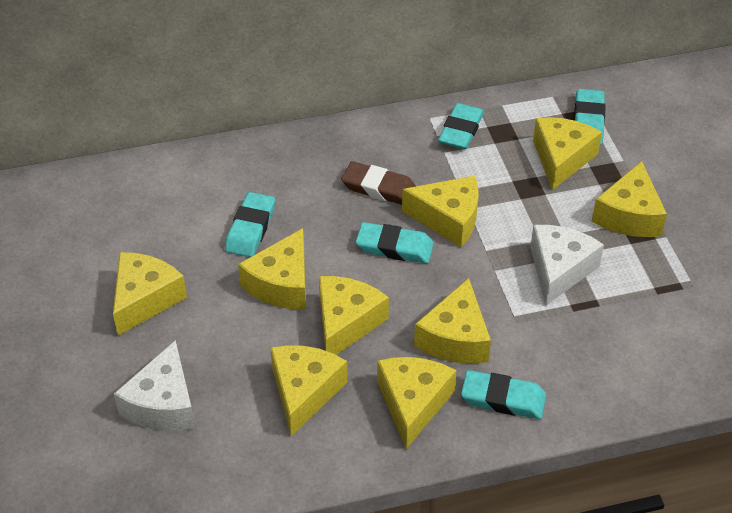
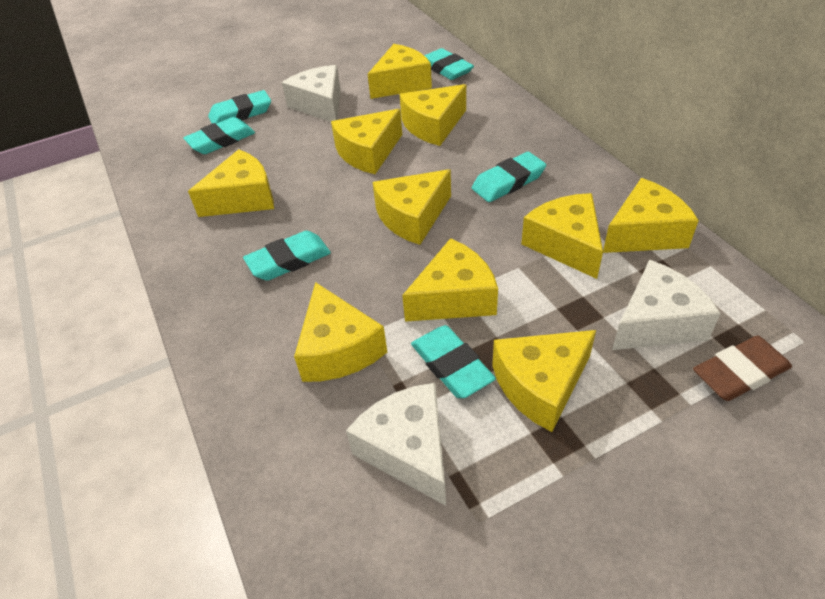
turquoise eraser: 5 -> 6
white cheese: 2 -> 3
yellow cheese: 9 -> 10

